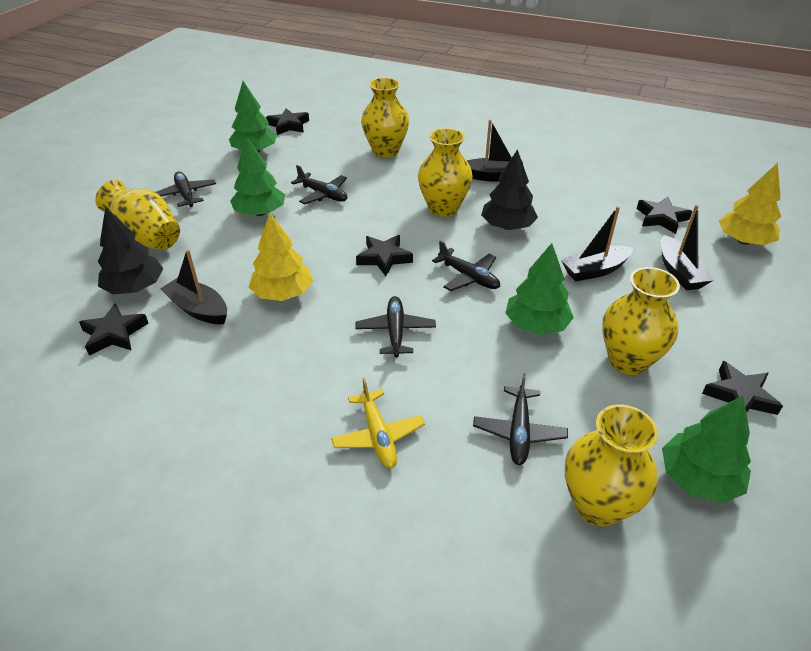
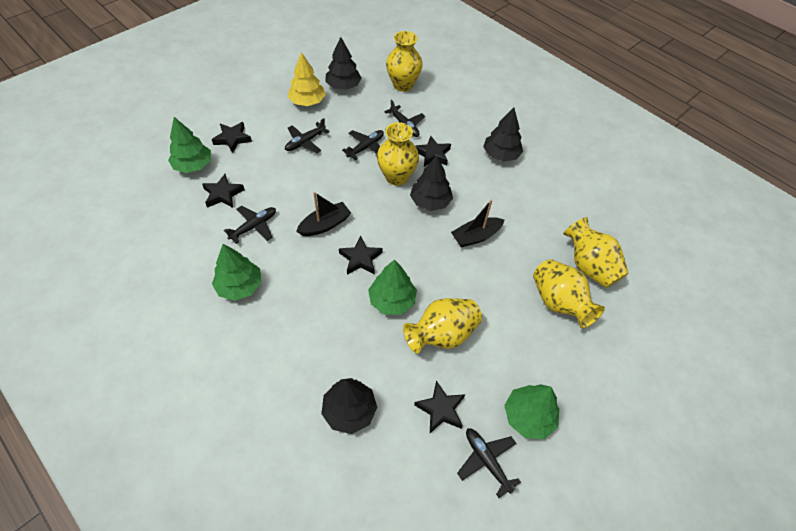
black boat: 4 -> 2
black tree: 2 -> 4
yellow plane: 1 -> 0
yellow tree: 2 -> 1

